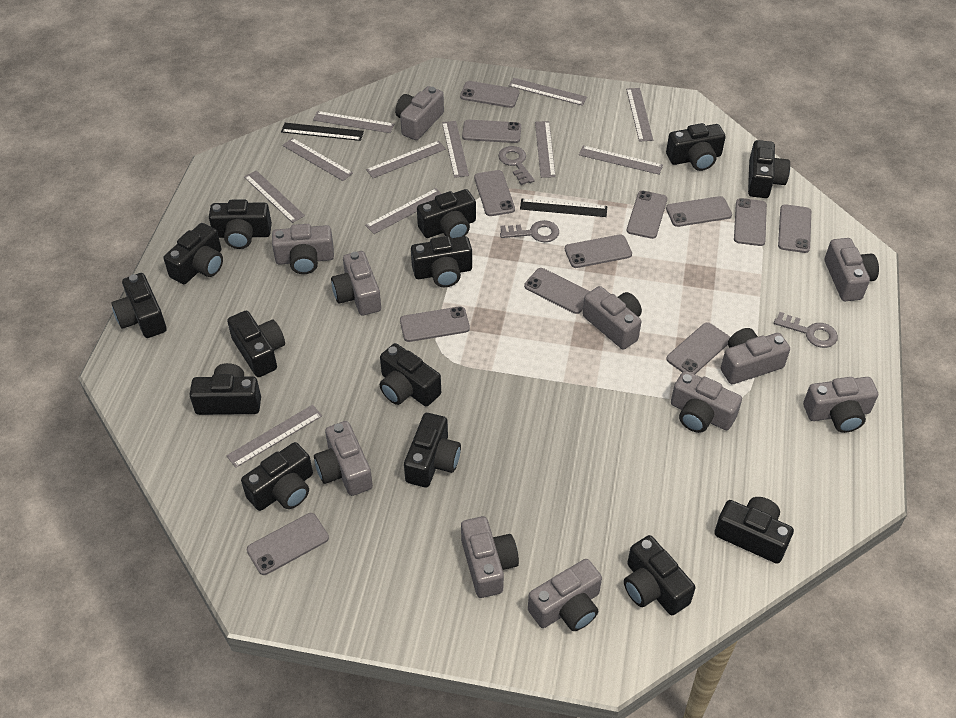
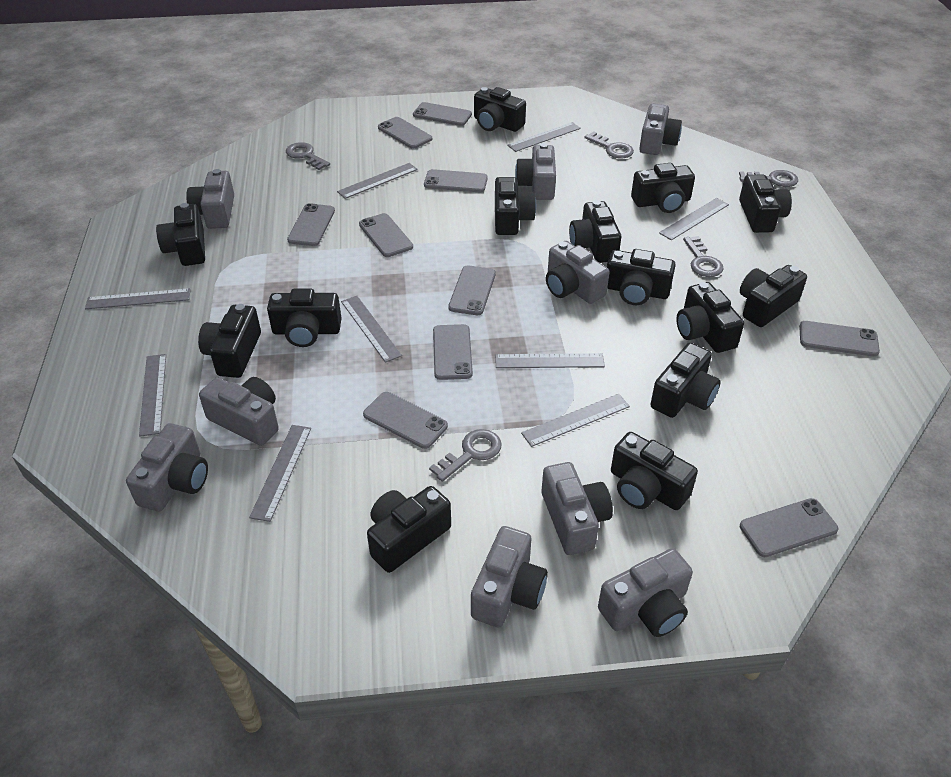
black ruler: 2 -> 0
grey camera: 11 -> 9
grey key: 3 -> 5
grey phone: 12 -> 10
grey ruler: 11 -> 9

